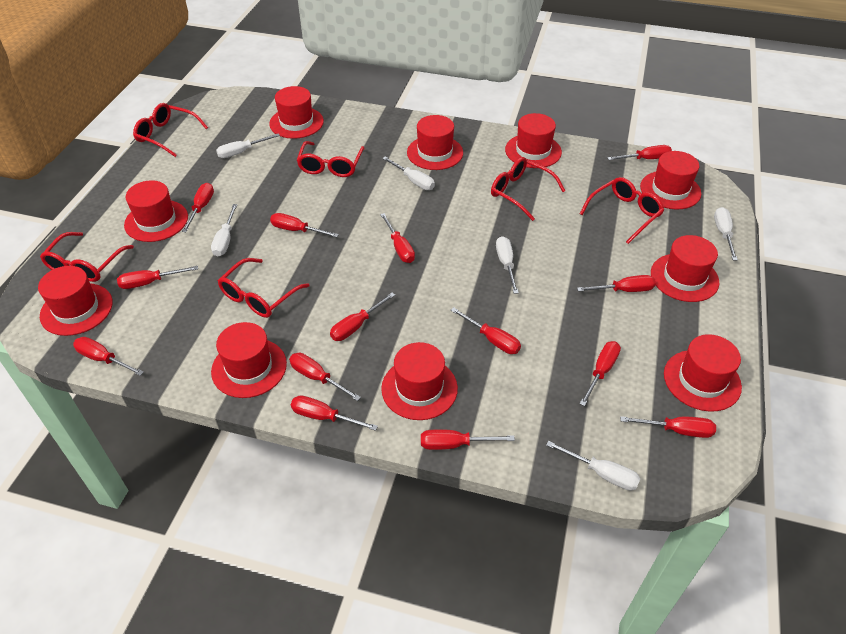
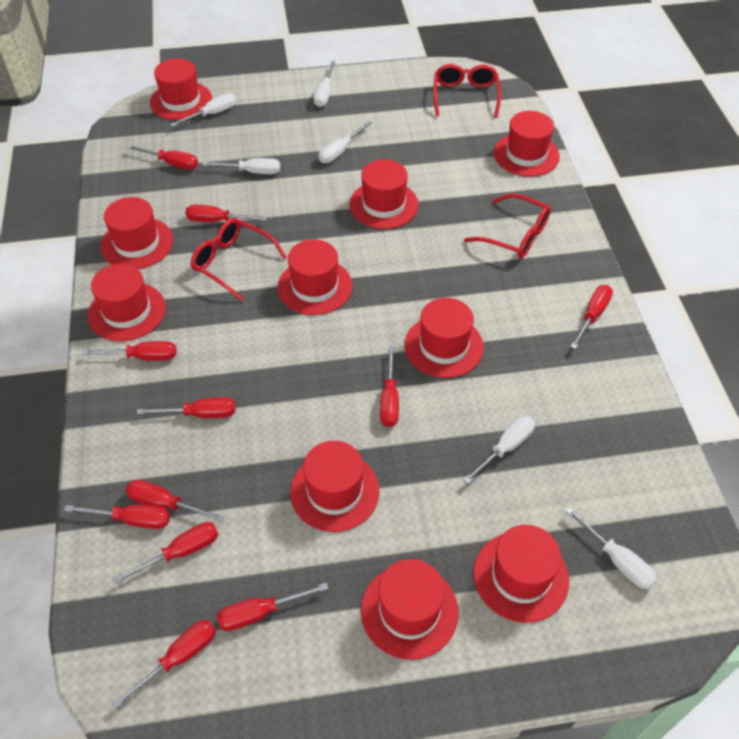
red glasses: 6 -> 3
red screwdriver: 14 -> 11

